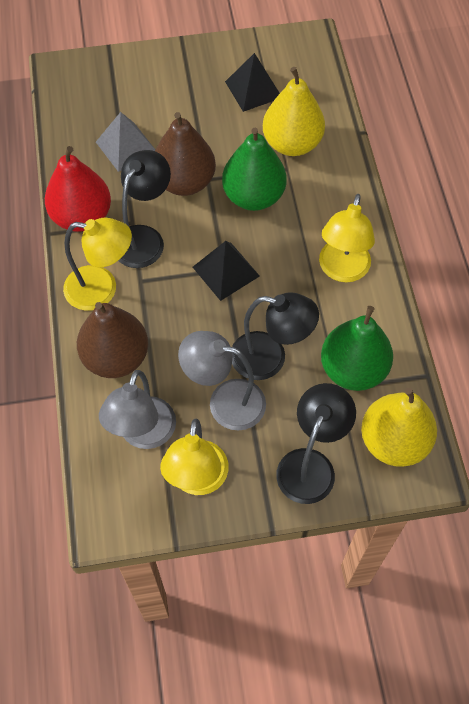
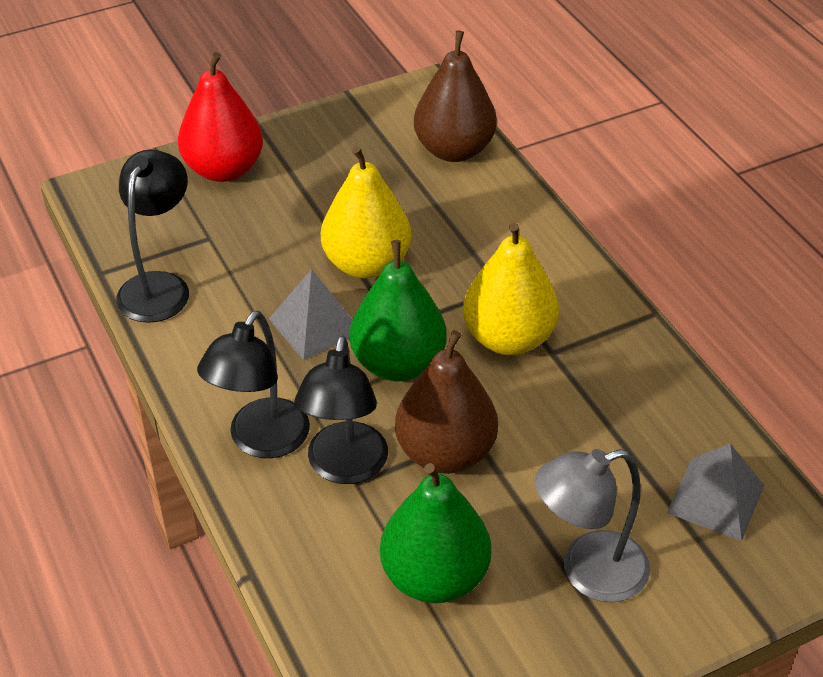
black pyramid: 2 -> 0
grey lamp: 2 -> 1
grey pyramid: 1 -> 2
yellow lamp: 3 -> 0

